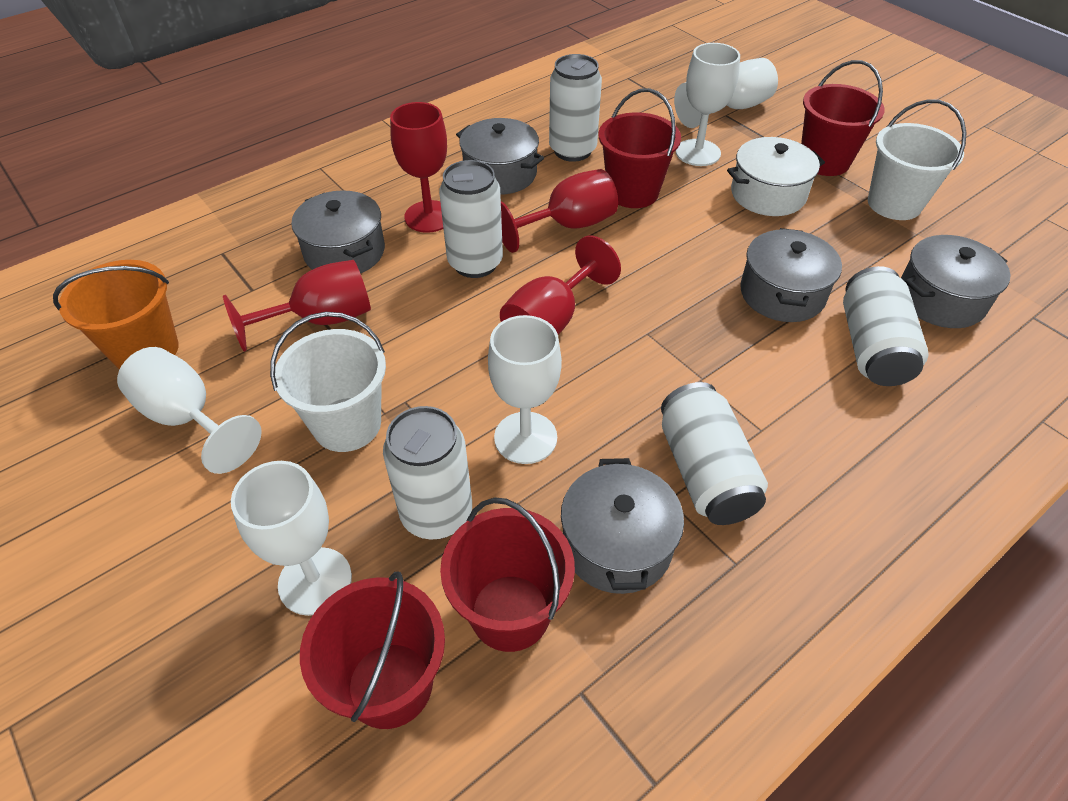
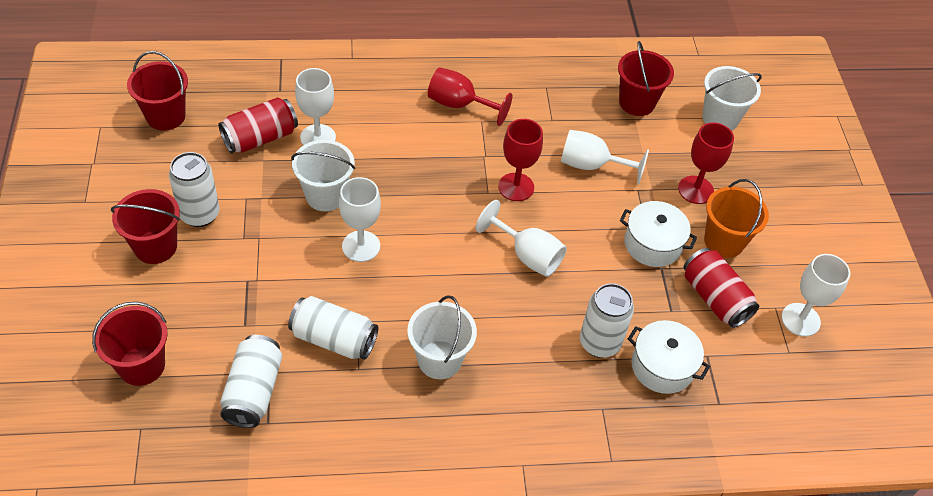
grey pot: 5 -> 0
red can: 0 -> 2
red goblet: 4 -> 3
white bucket: 2 -> 3
white can: 5 -> 4
white pot: 1 -> 2

